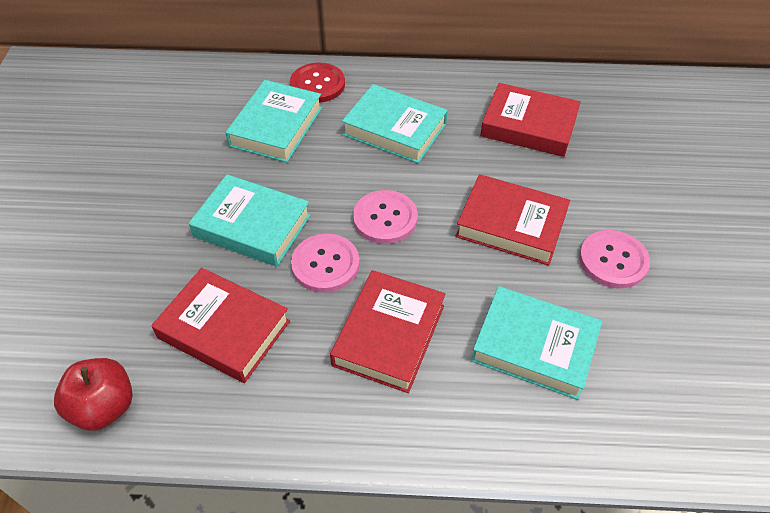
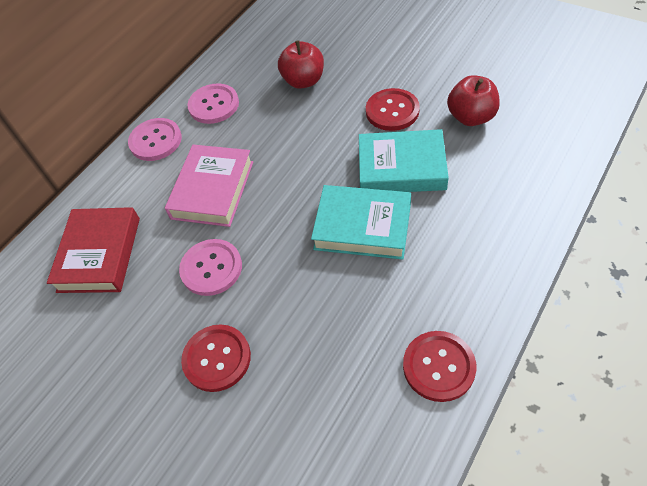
pink book: 0 -> 1
red apple: 1 -> 2
red book: 4 -> 1
red button: 1 -> 3
turquoise book: 4 -> 2

